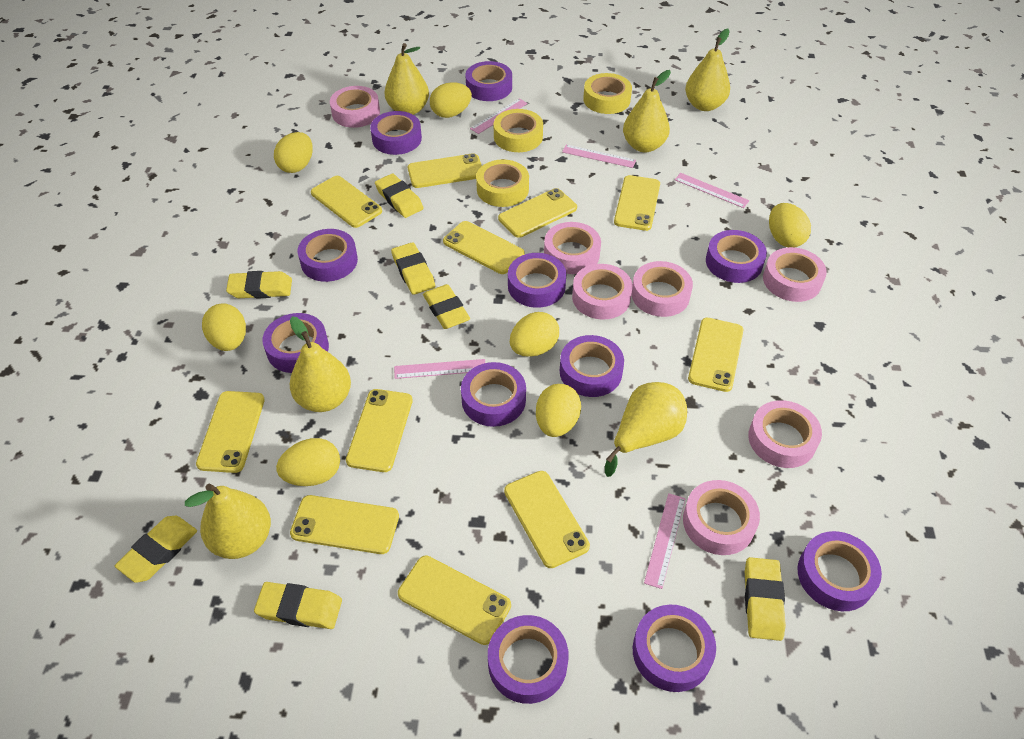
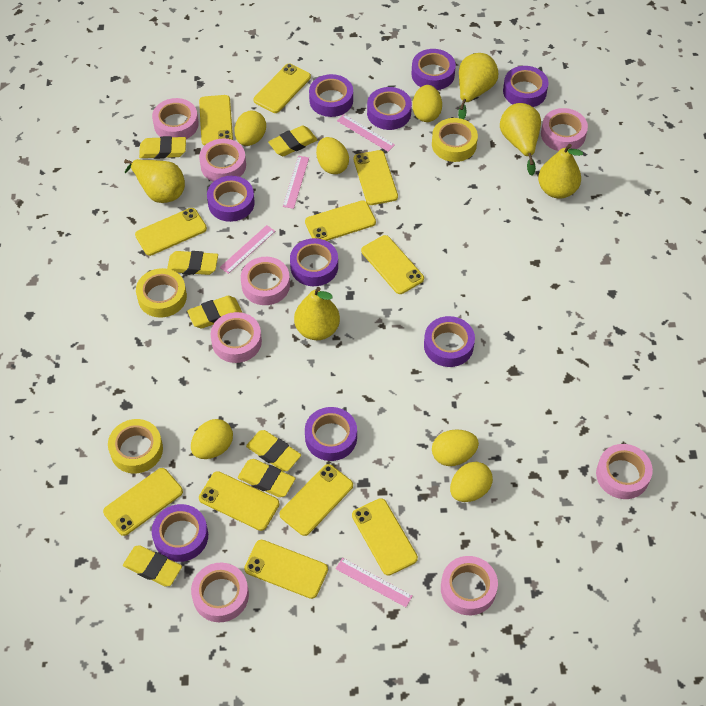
pink ruler: 5 -> 4
pink tape: 7 -> 8
purple tape: 11 -> 9
yellow egg: 7 -> 6
yellow pear: 6 -> 5

